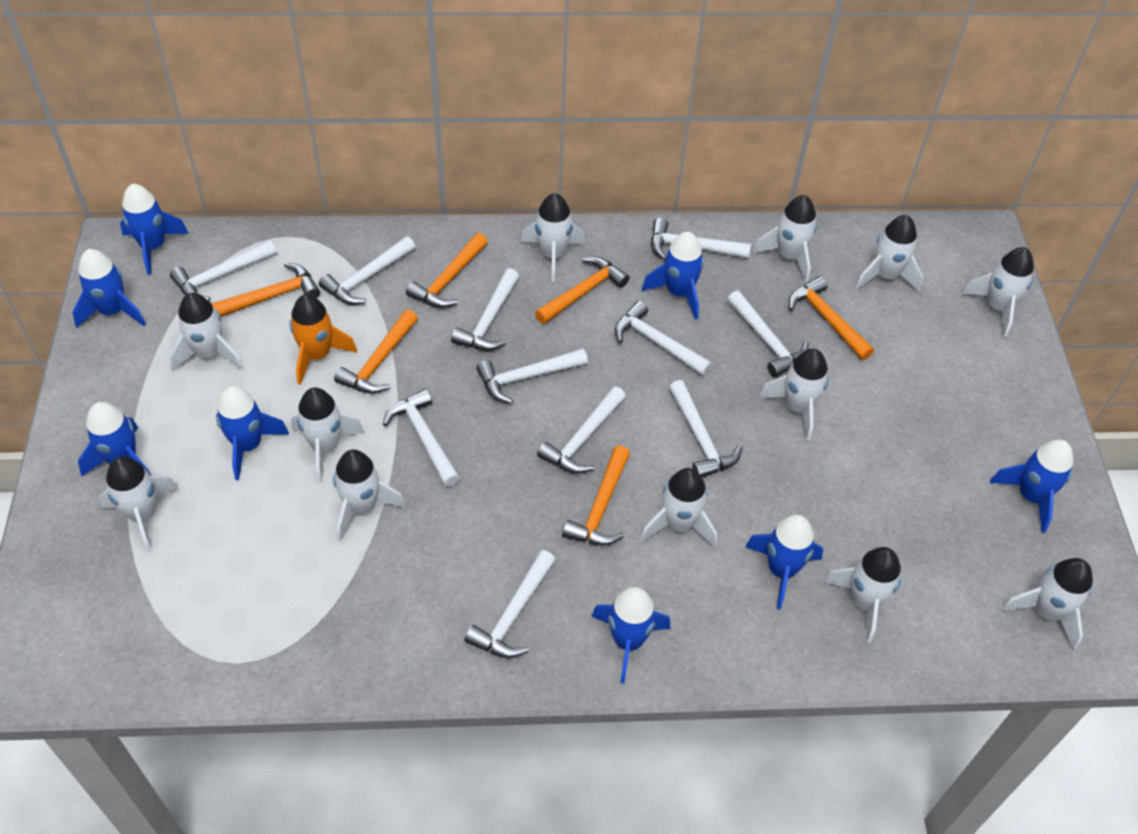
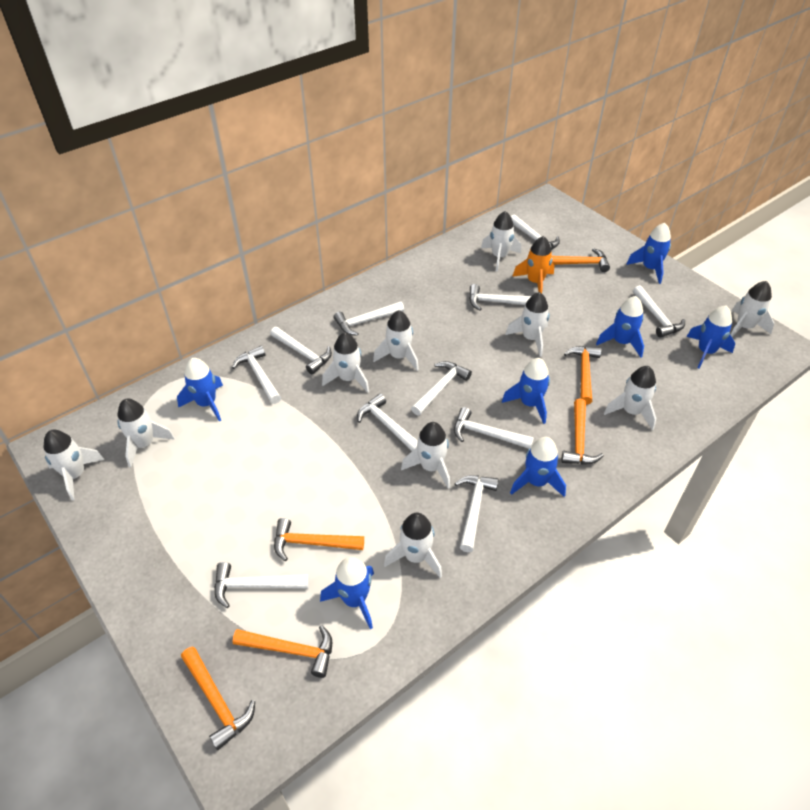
blue rocket: 8 -> 7
white rocket: 12 -> 10

